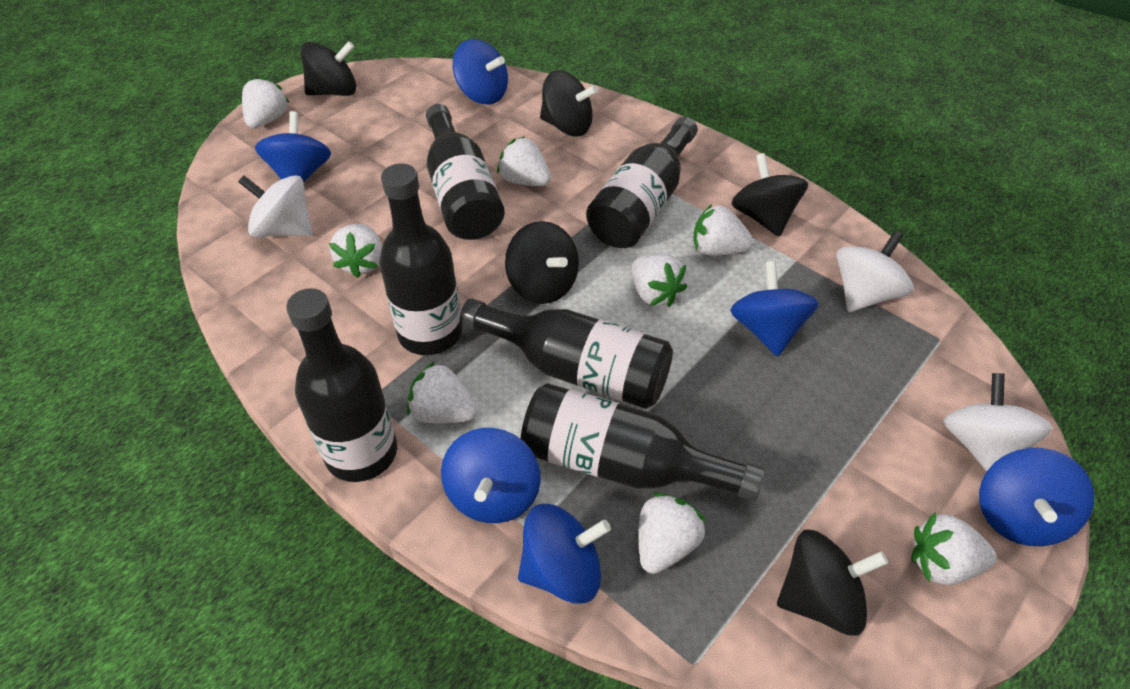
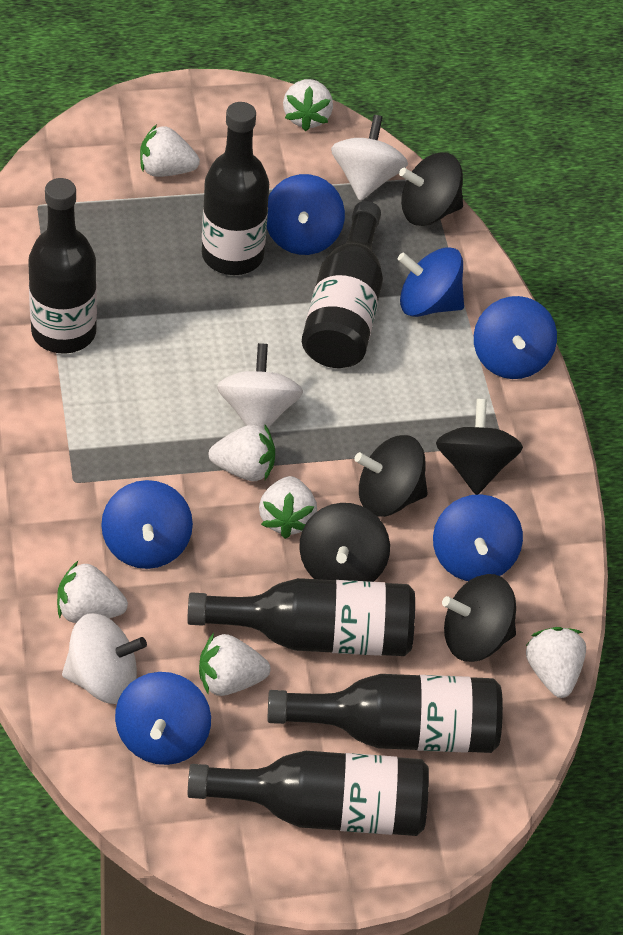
white strawberry: 8 -> 7

